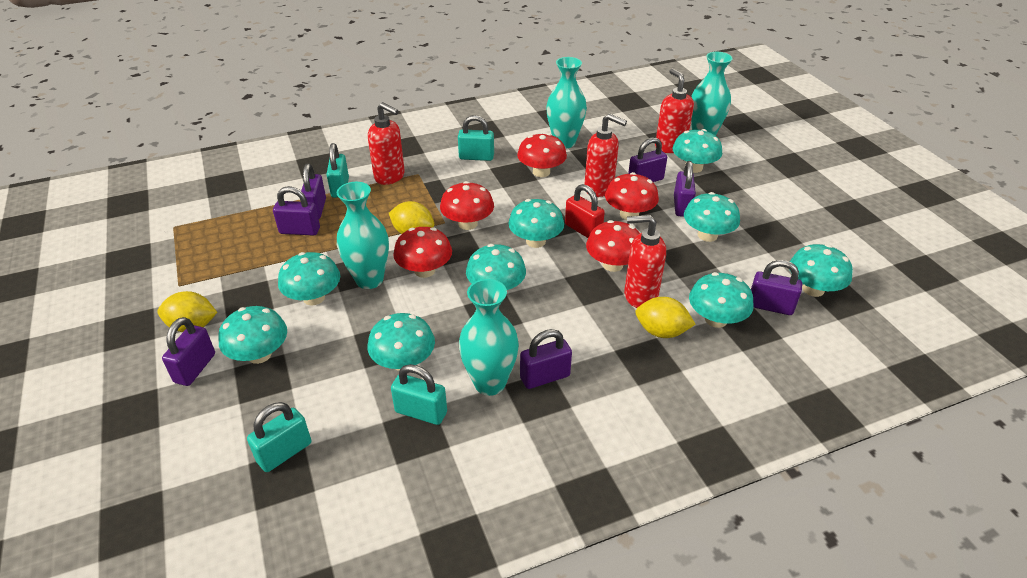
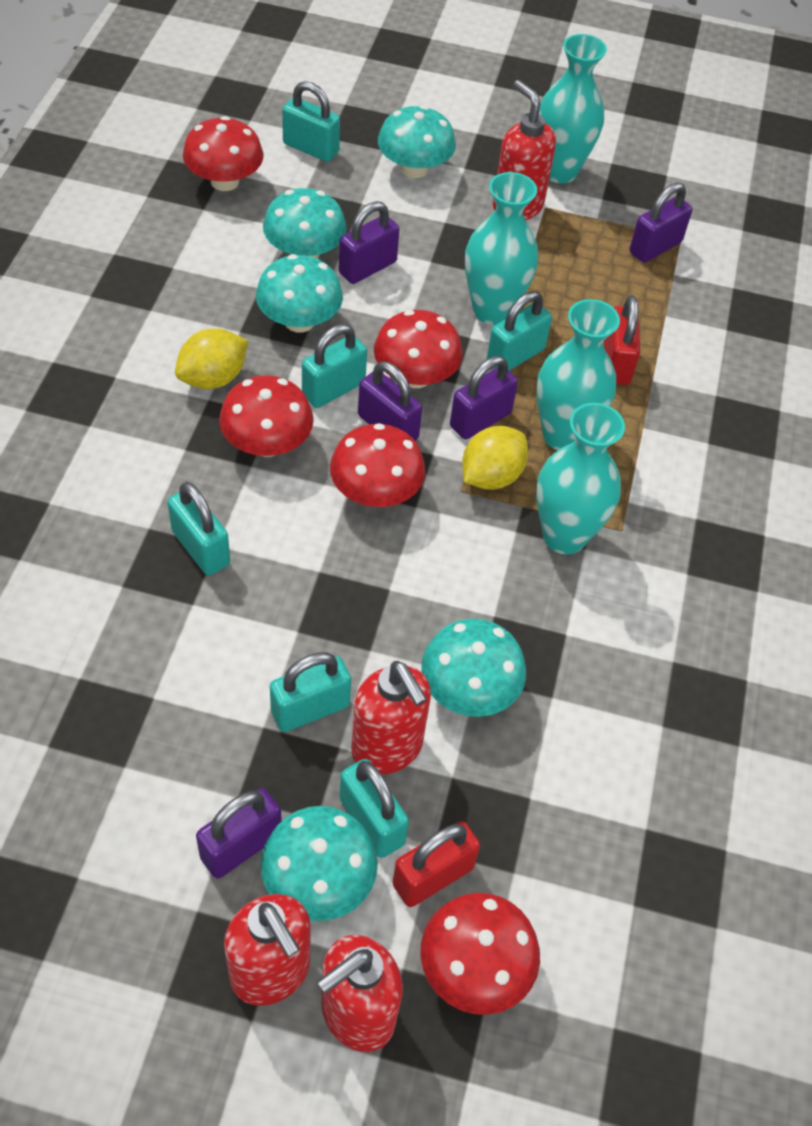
purple padlock: 7 -> 5
red padlock: 1 -> 2
turquoise mushroom: 9 -> 5
turquoise padlock: 4 -> 6
yellow lemon: 3 -> 2

